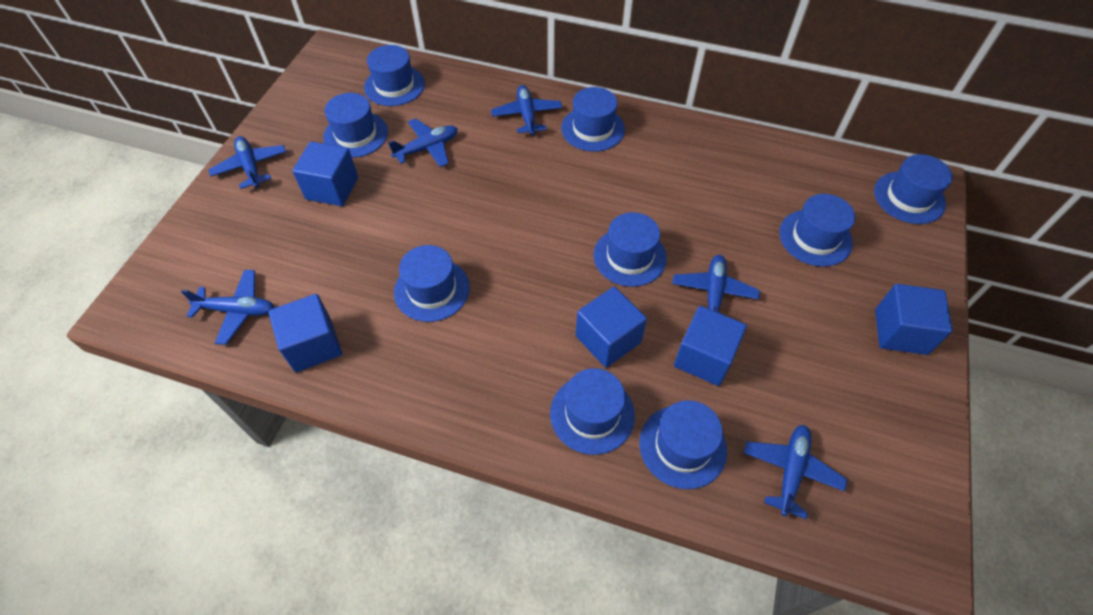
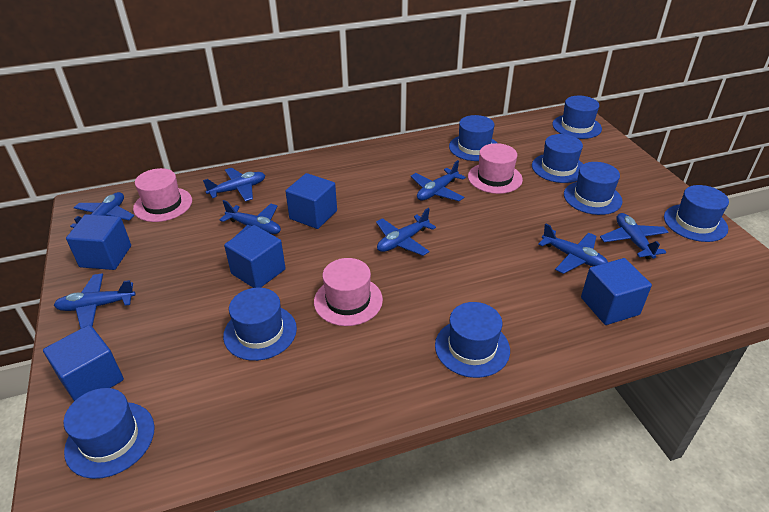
blue hat: 9 -> 8
blue plane: 6 -> 8
pink hat: 0 -> 3

